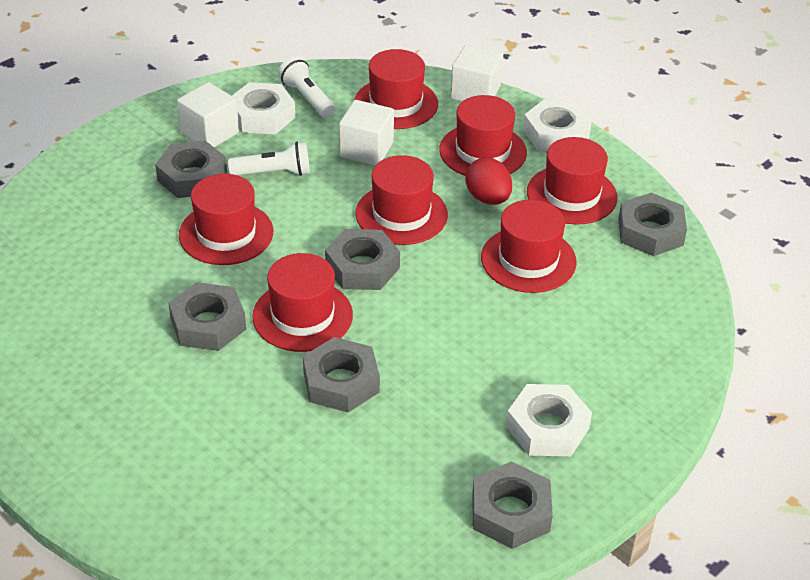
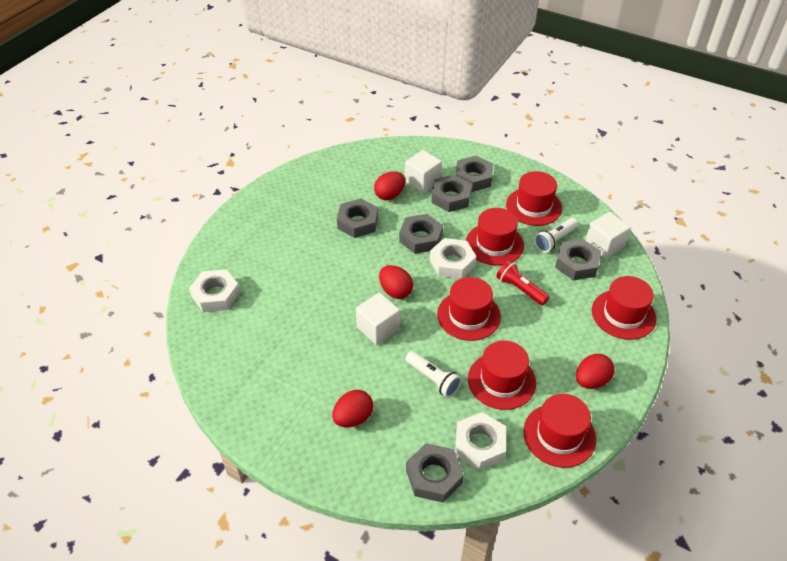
red egg: 1 -> 4
red flashlight: 0 -> 1
red hat: 7 -> 6

